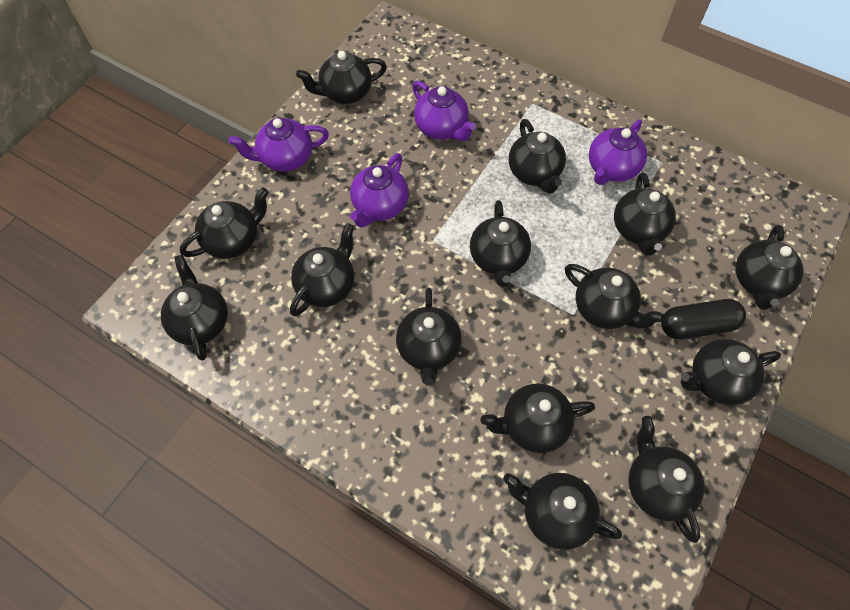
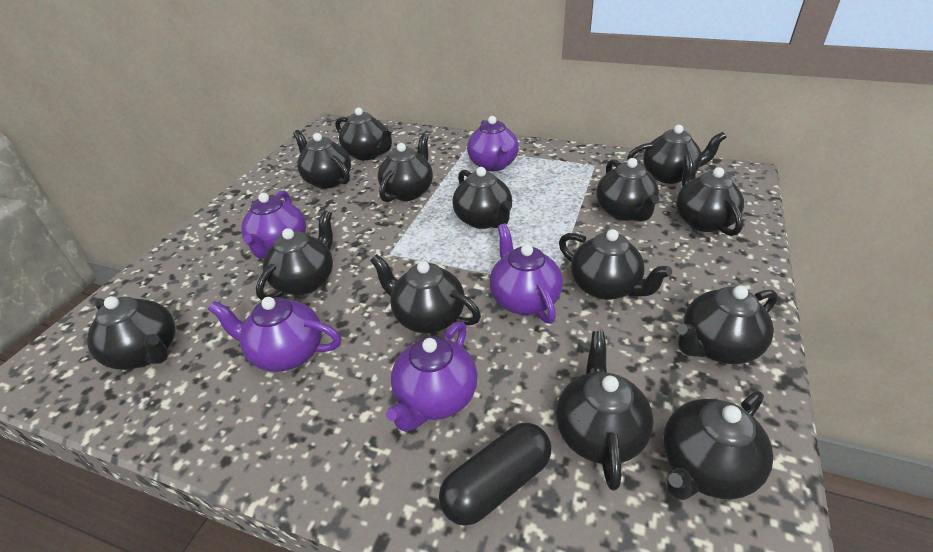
purple teapot: 4 -> 5

